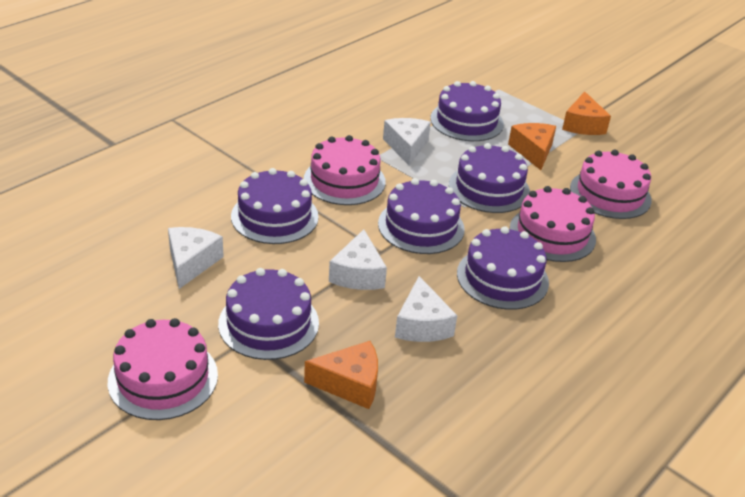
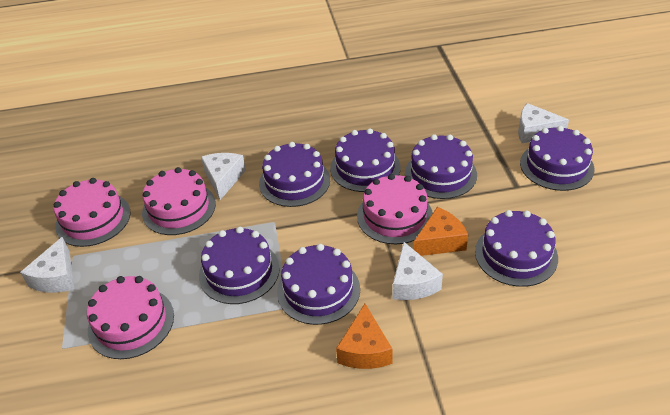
orange cheese: 3 -> 2
purple cake: 6 -> 7

